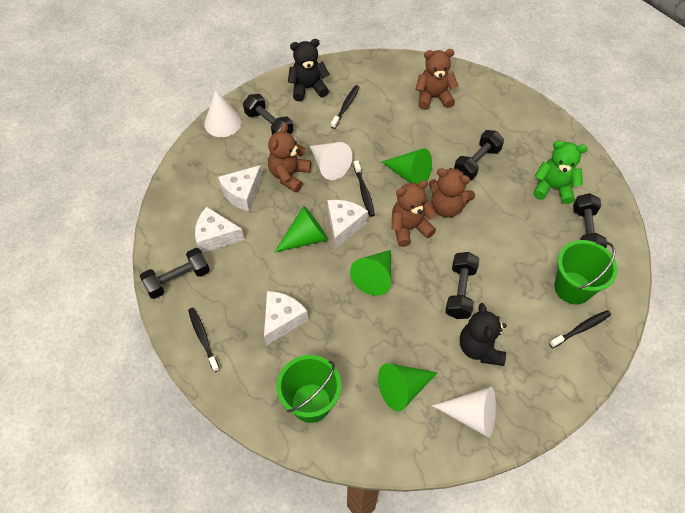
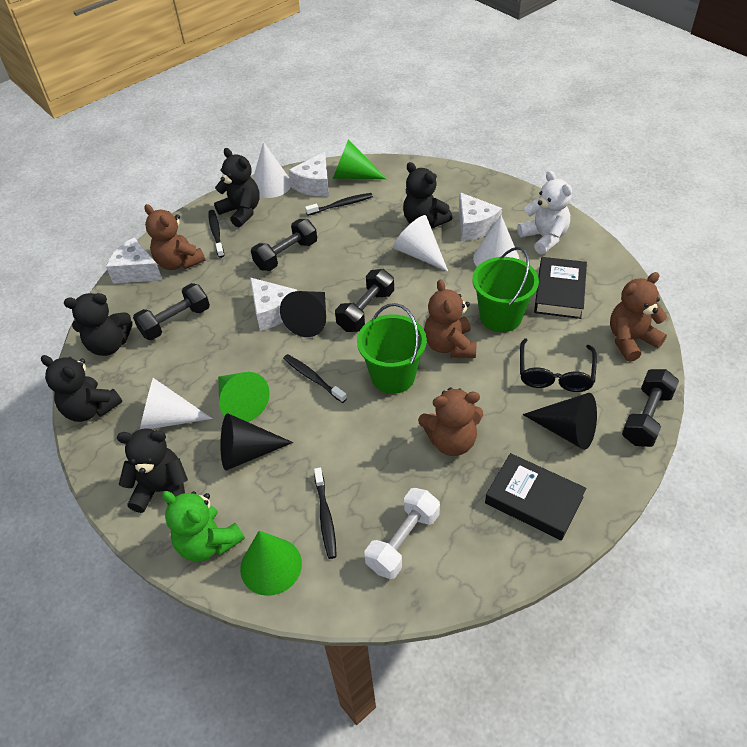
black book: 0 -> 2
black cone: 0 -> 3
black dumbbell: 5 -> 4
black glasses: 0 -> 1
black teddy bear: 2 -> 5
green cone: 4 -> 3
white cone: 3 -> 4
white dumbbell: 0 -> 1
white teddy bear: 0 -> 1

